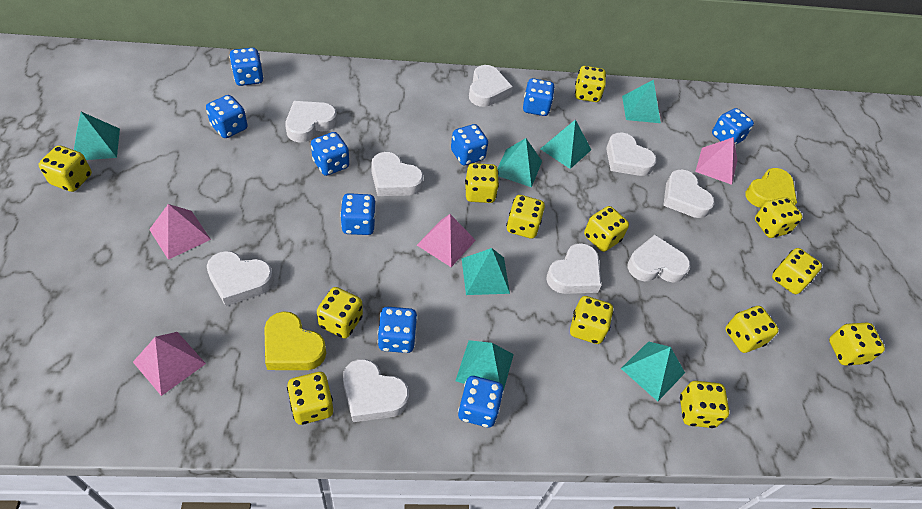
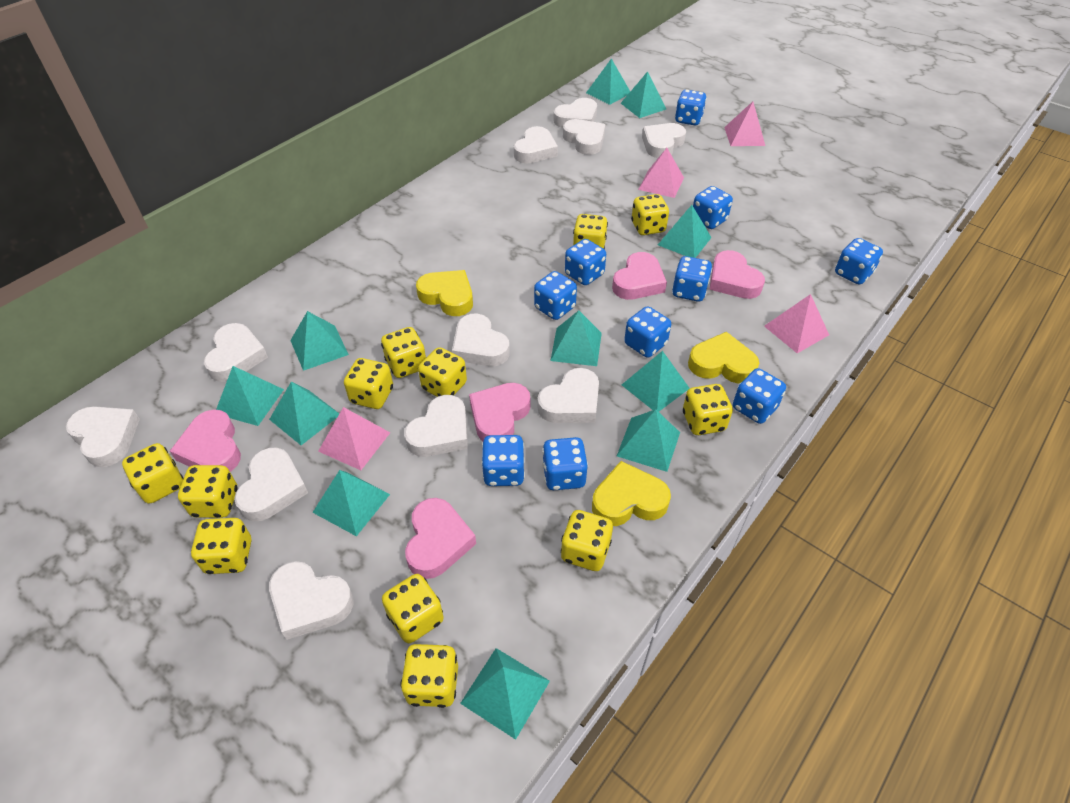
blue dice: 9 -> 10
pink heart: 0 -> 5
turquoise pyramid: 7 -> 11
white heart: 9 -> 11
yellow dice: 13 -> 12
yellow heart: 2 -> 3

